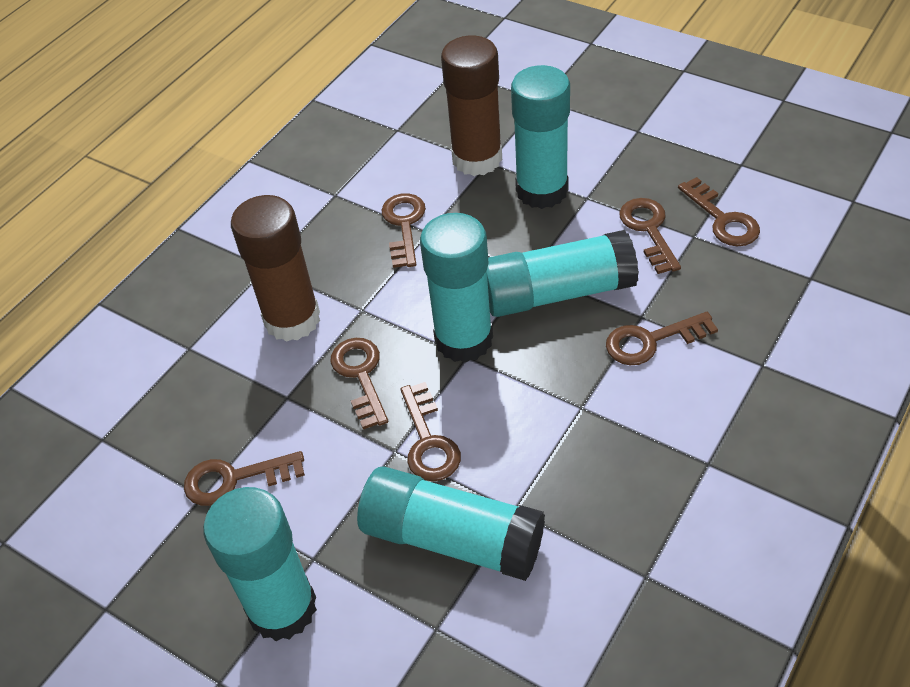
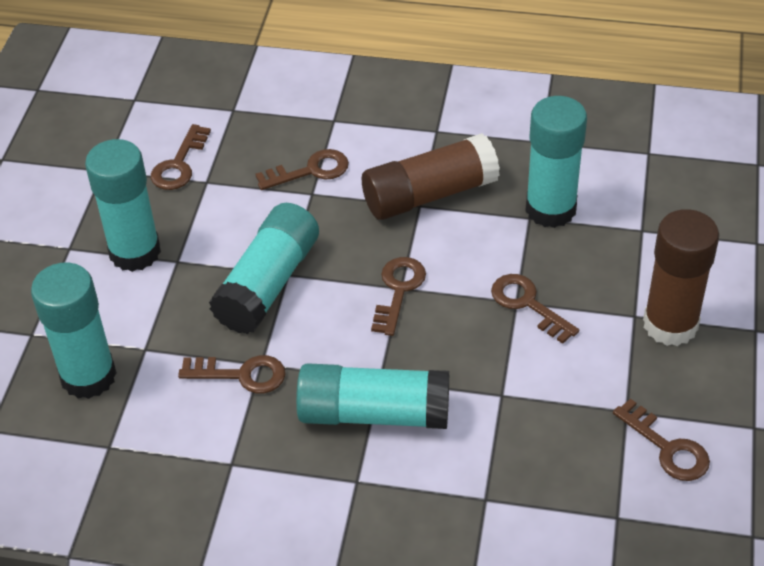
brown key: 7 -> 6

